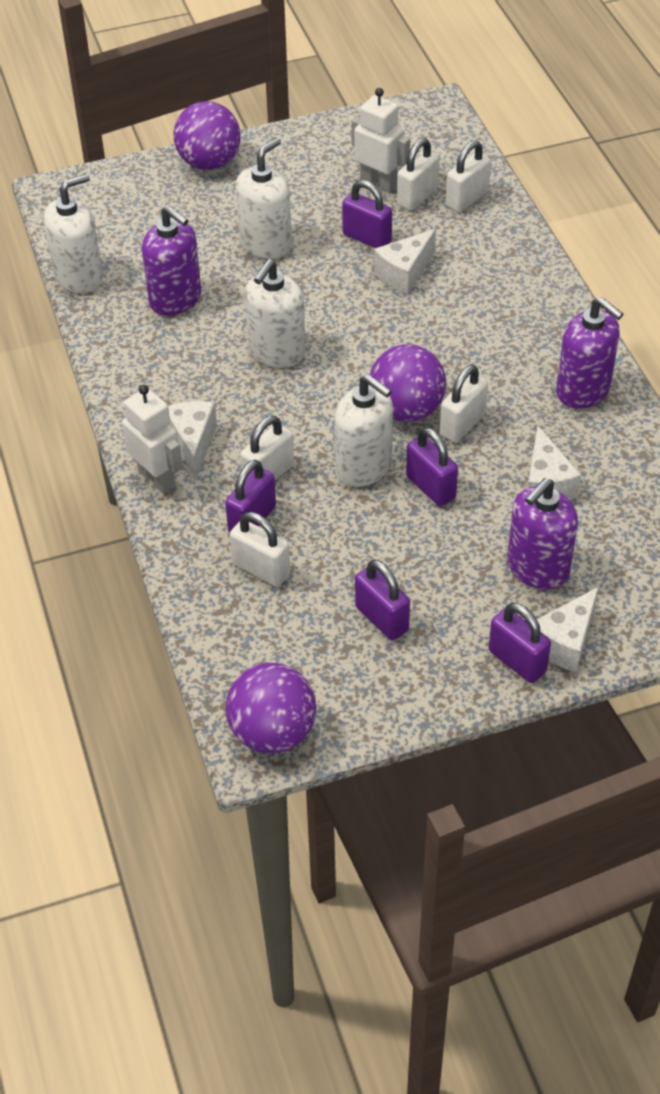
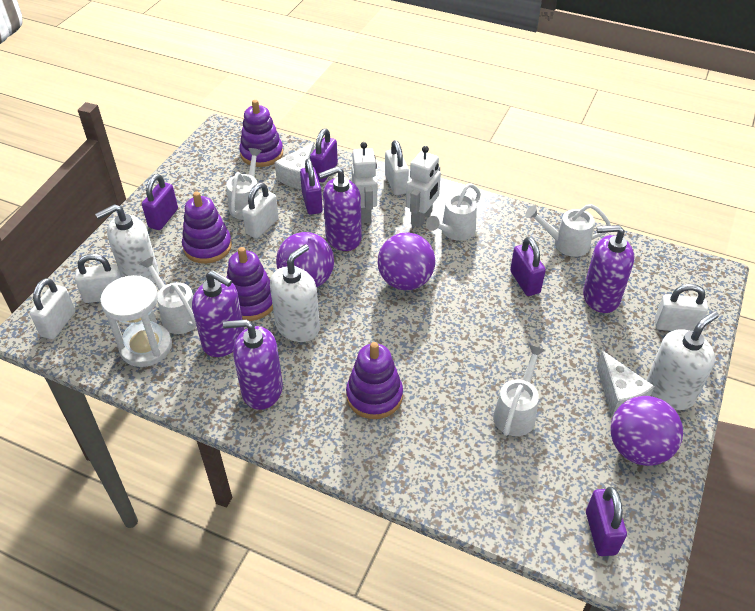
purple soap dispenser: 3 -> 4
purple stacking toy: 0 -> 4
white cheese: 4 -> 2
white hourglass: 0 -> 1
white soap dispenser: 4 -> 3
white watering can: 0 -> 5

